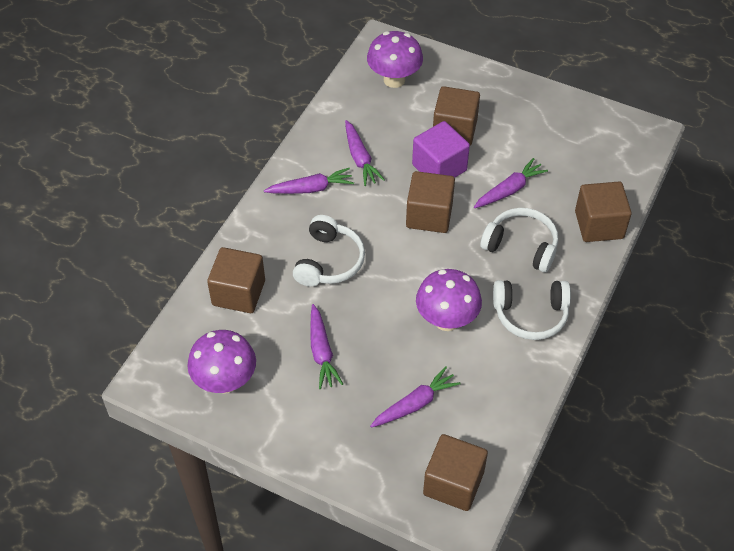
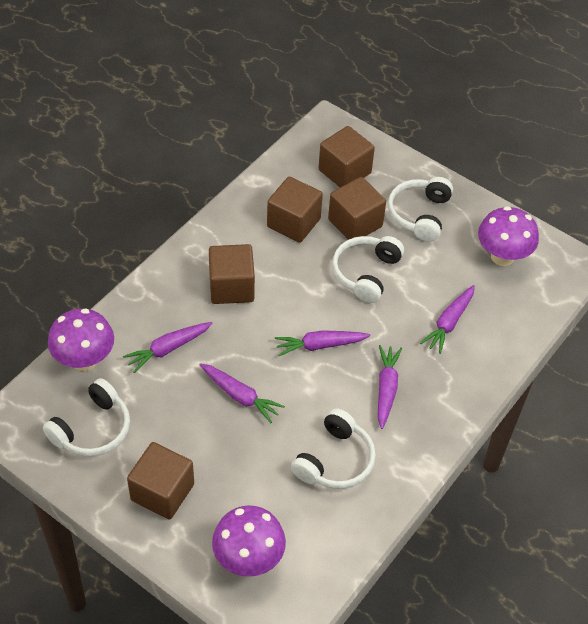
purple cube: 1 -> 0
white headphones: 3 -> 4

